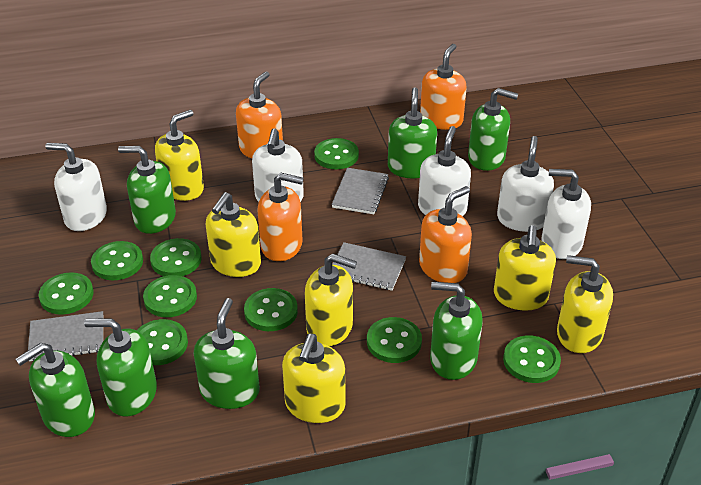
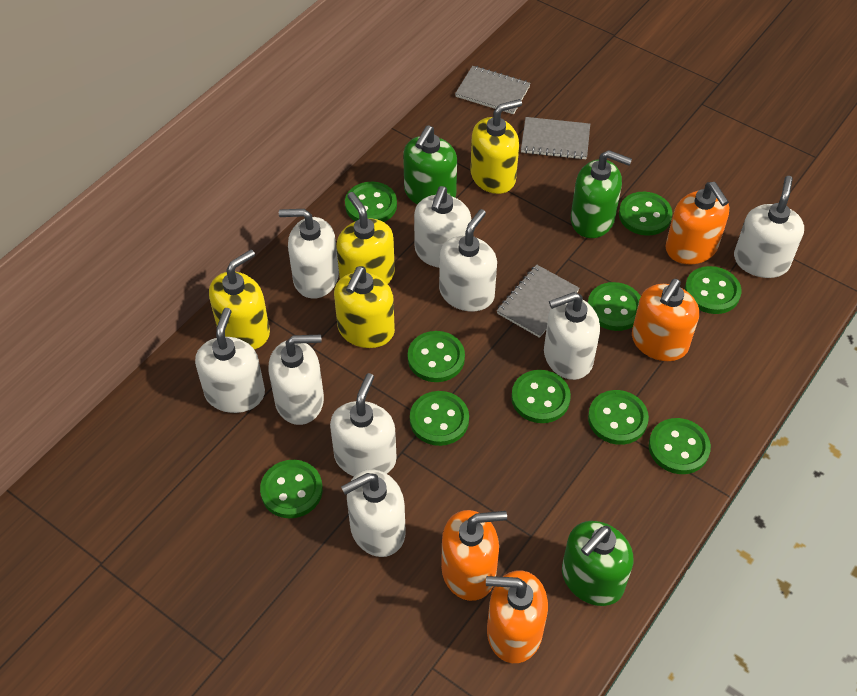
green button: 9 -> 10
green soap dispenser: 7 -> 3
white soap dispenser: 5 -> 9
yellow soap dispenser: 6 -> 4

